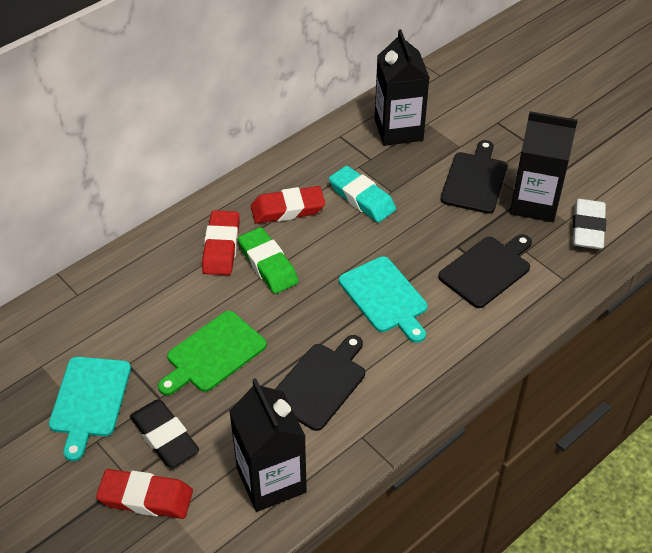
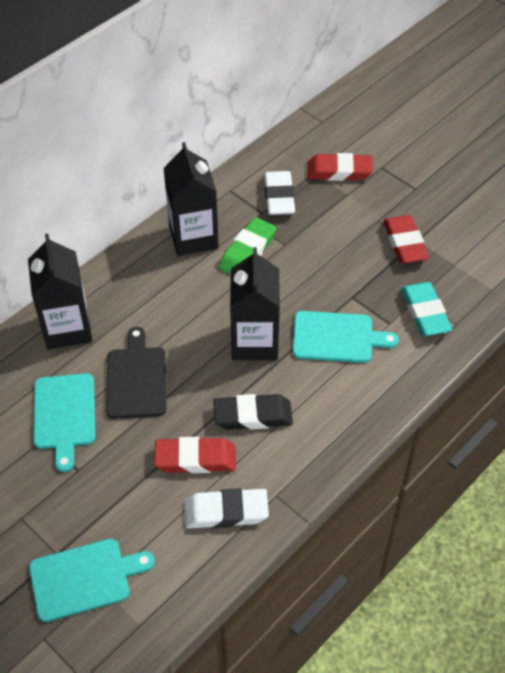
black cutting board: 3 -> 1
green cutting board: 1 -> 0
turquoise cutting board: 2 -> 3
white eraser: 1 -> 2

